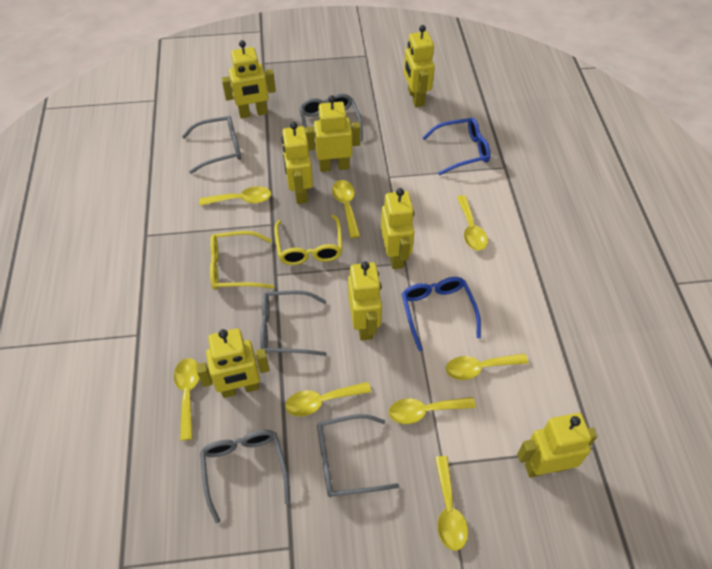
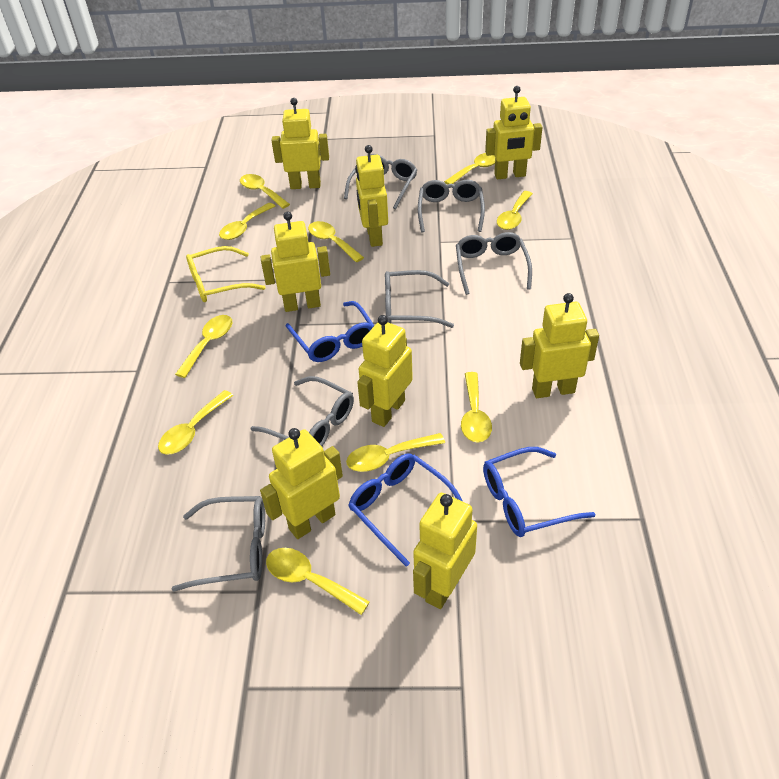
blue glasses: 2 -> 3
grey glasses: 5 -> 6
yellow glasses: 2 -> 1
yellow spoon: 8 -> 10

